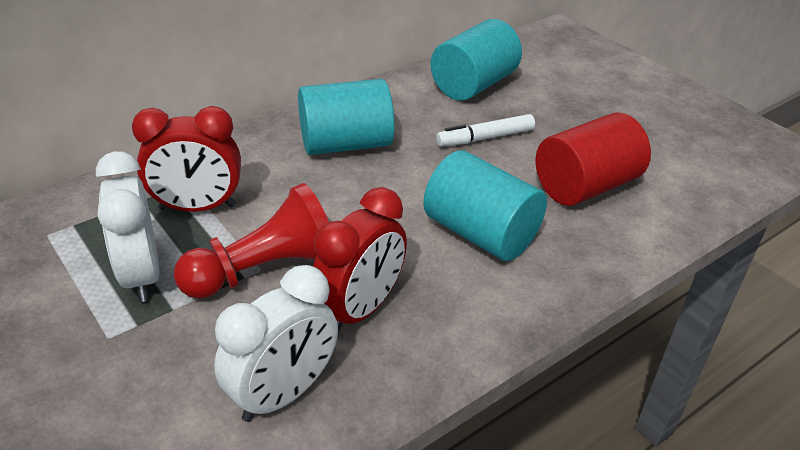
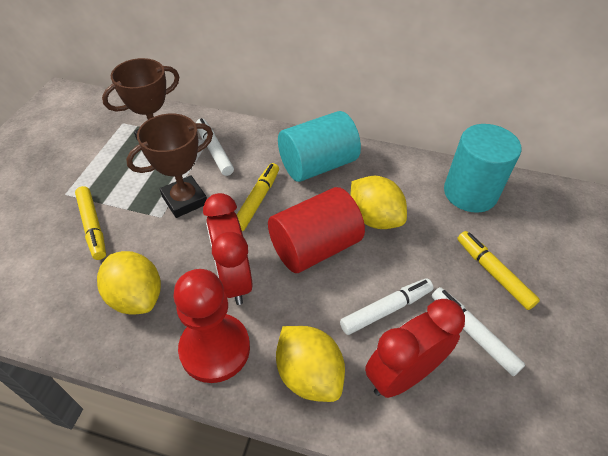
brown trophy: 0 -> 2
turquoise cylinder: 3 -> 2
white clock: 2 -> 0
white marker: 1 -> 3
yellow lemon: 0 -> 3
yellow marker: 0 -> 3

